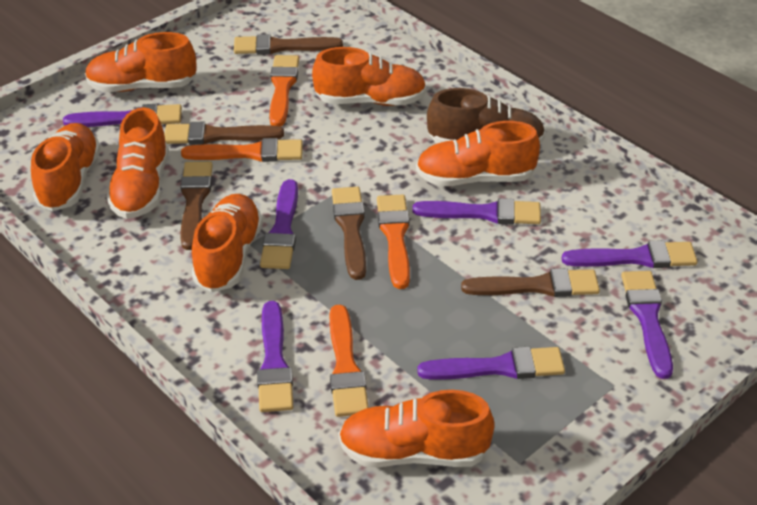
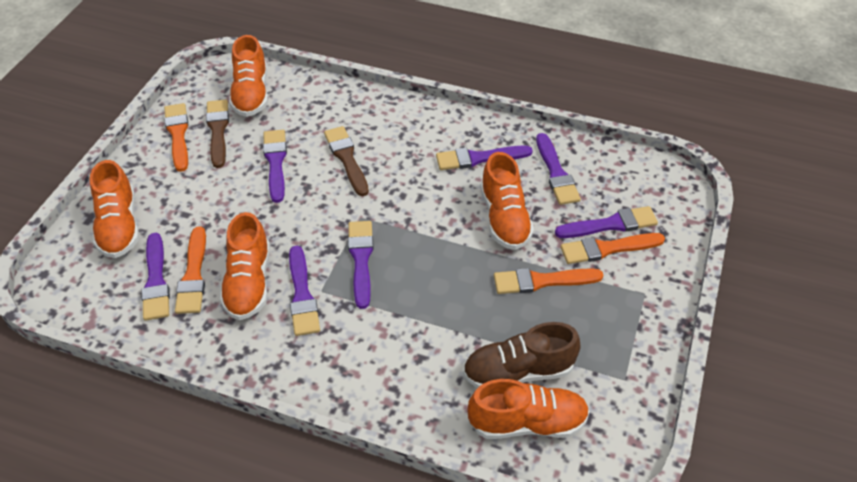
brown brush: 5 -> 2
orange shoe: 7 -> 5

